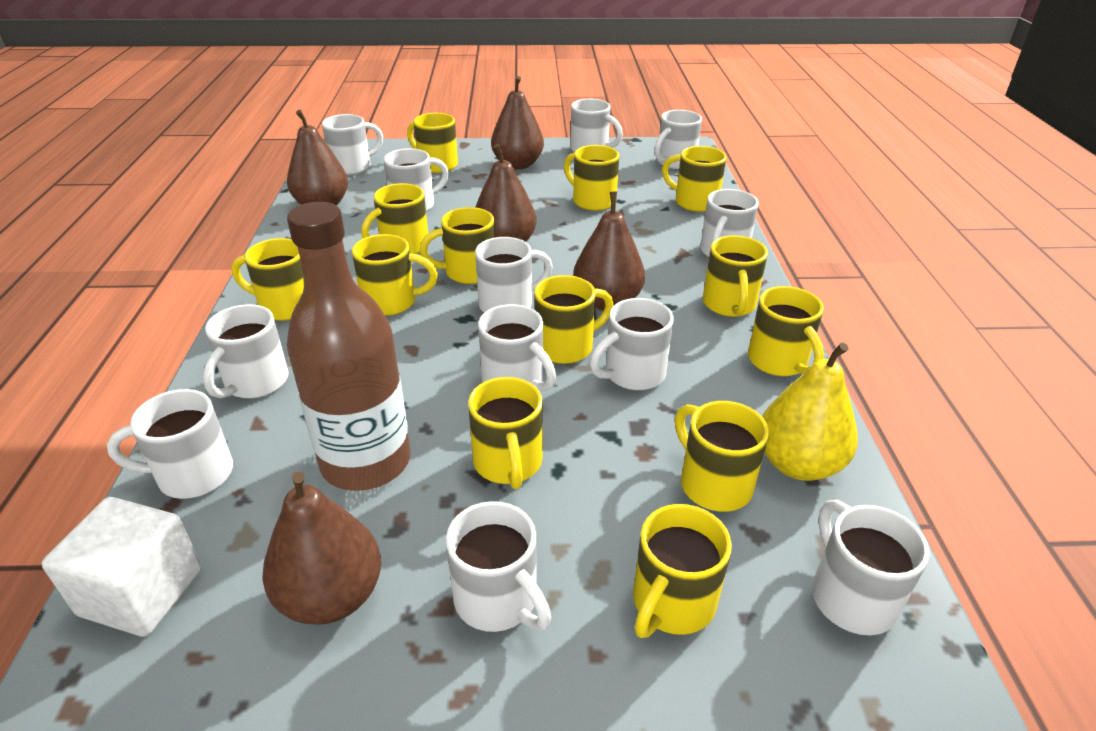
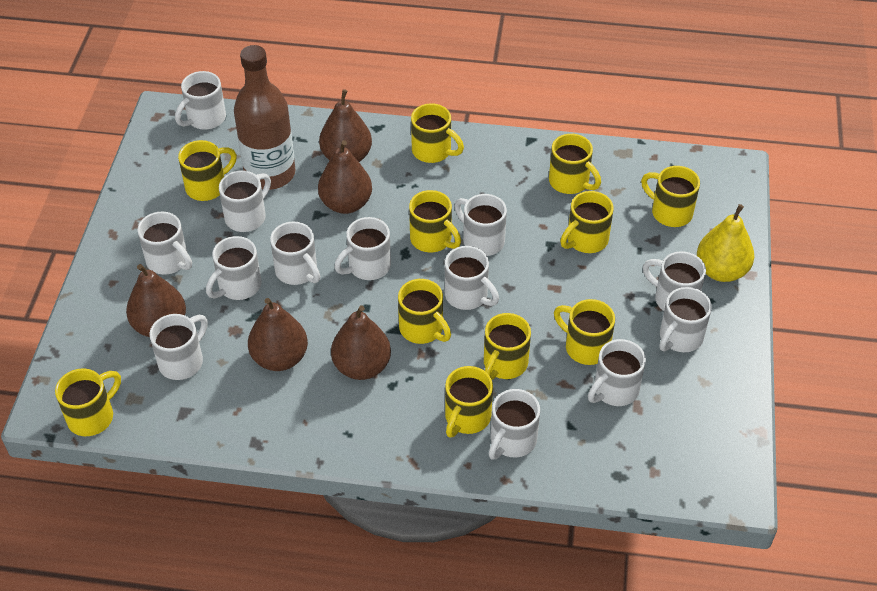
white cube: 1 -> 0
white mug: 12 -> 13
yellow mug: 13 -> 11

